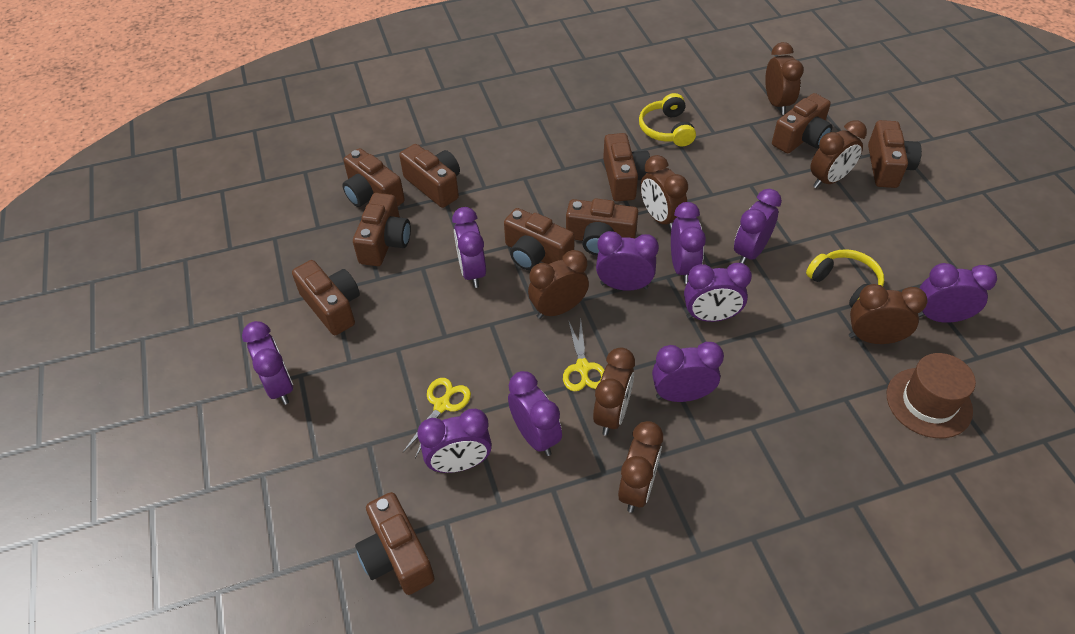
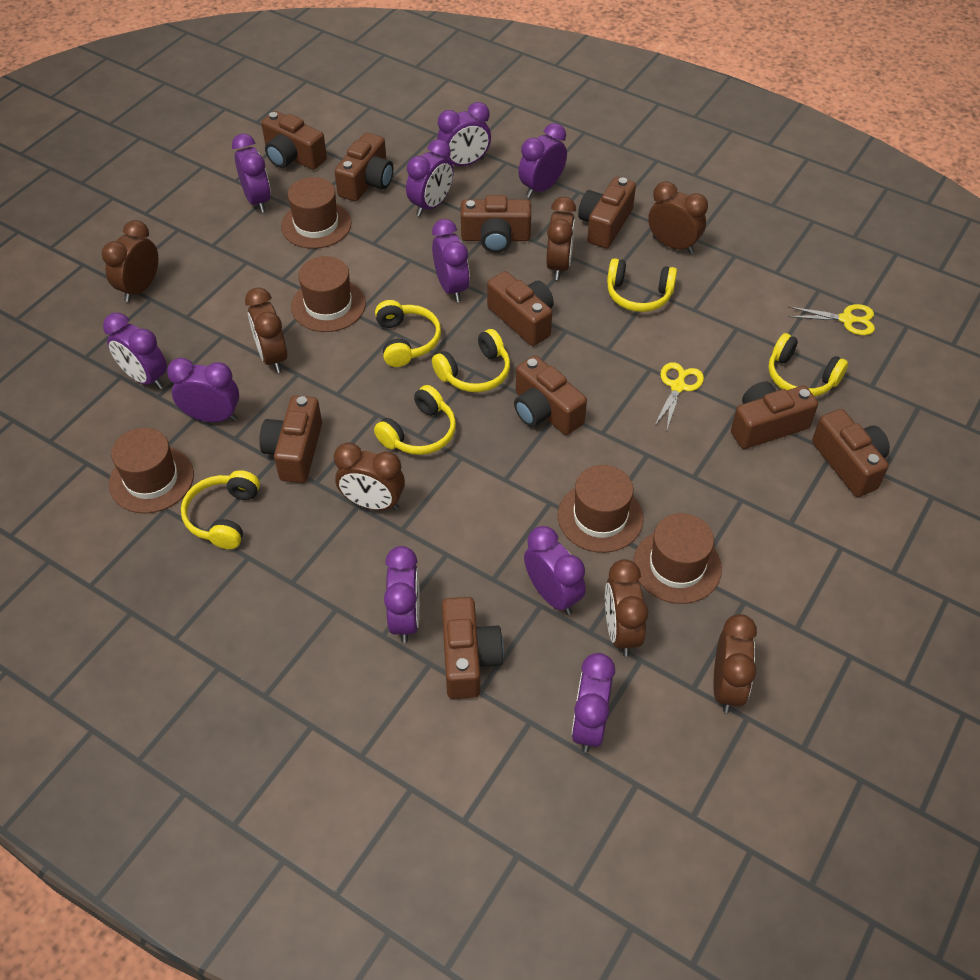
brown hat: 1 -> 5
yellow headphones: 2 -> 6

